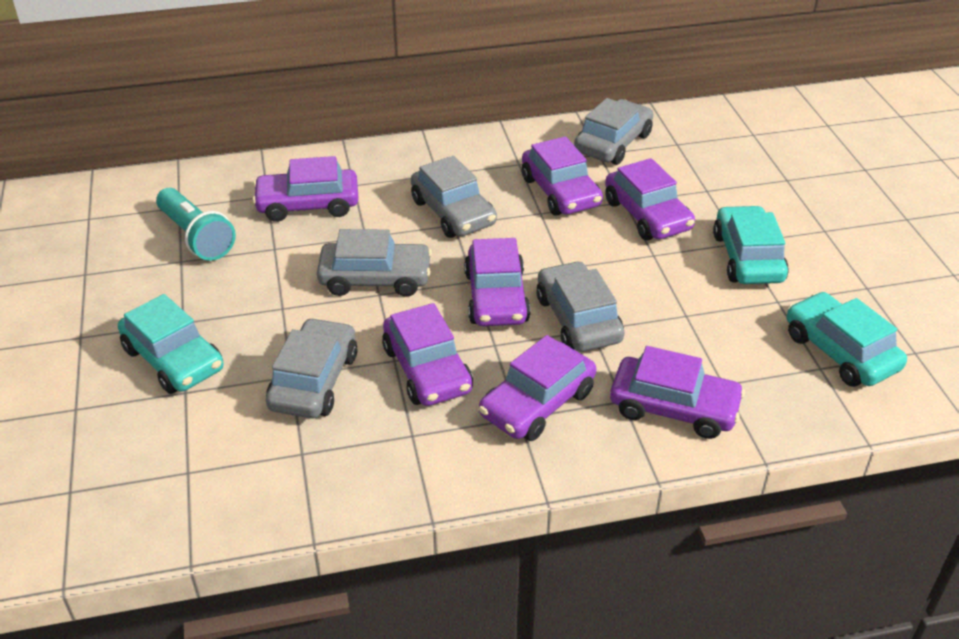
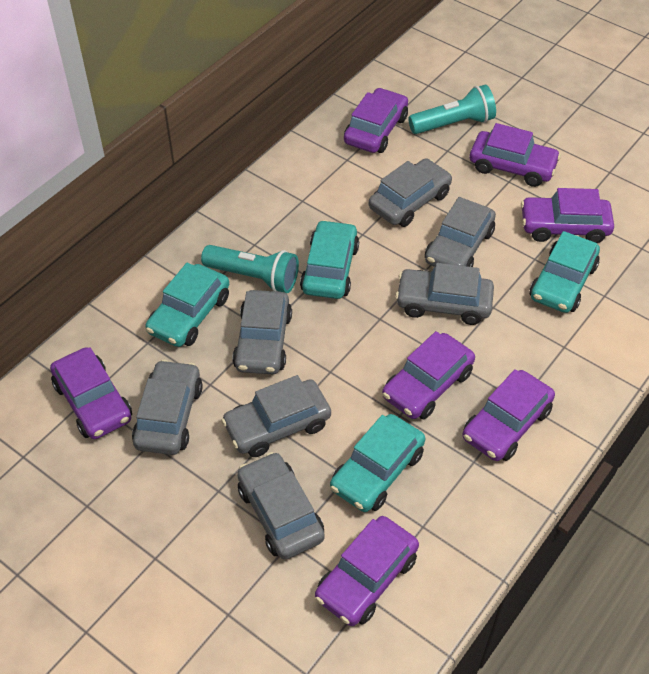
grey car: 5 -> 7
turquoise car: 3 -> 4
turquoise flashlight: 1 -> 2

